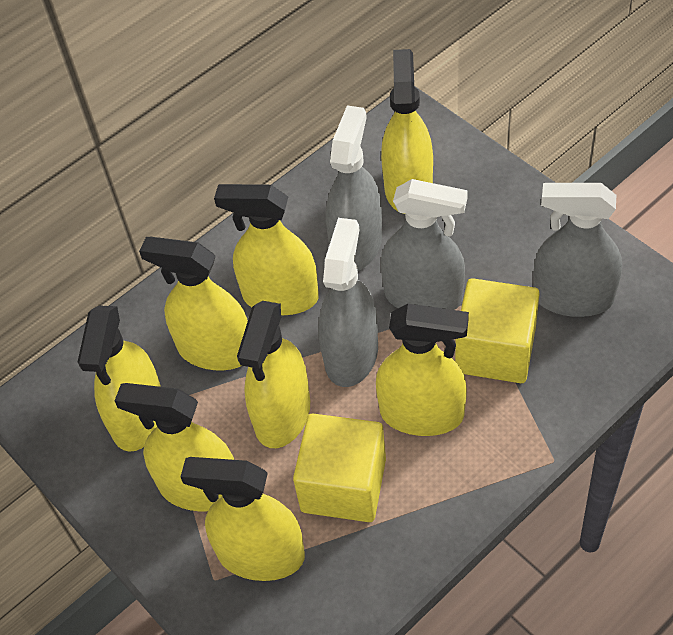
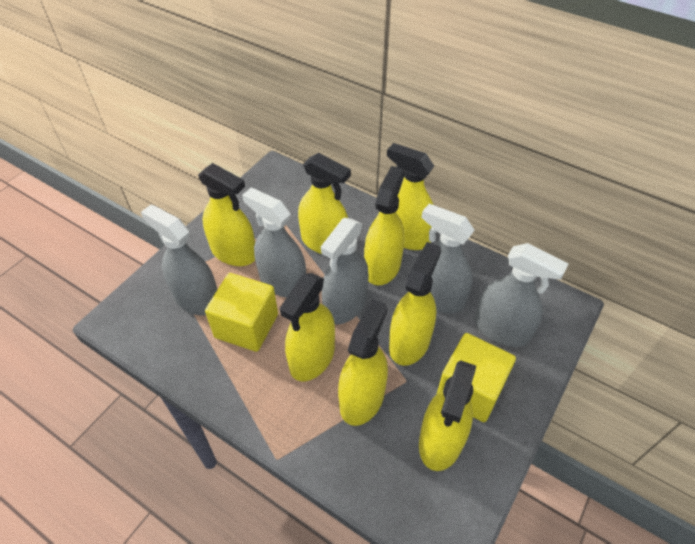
grey spray bottle: 4 -> 5

